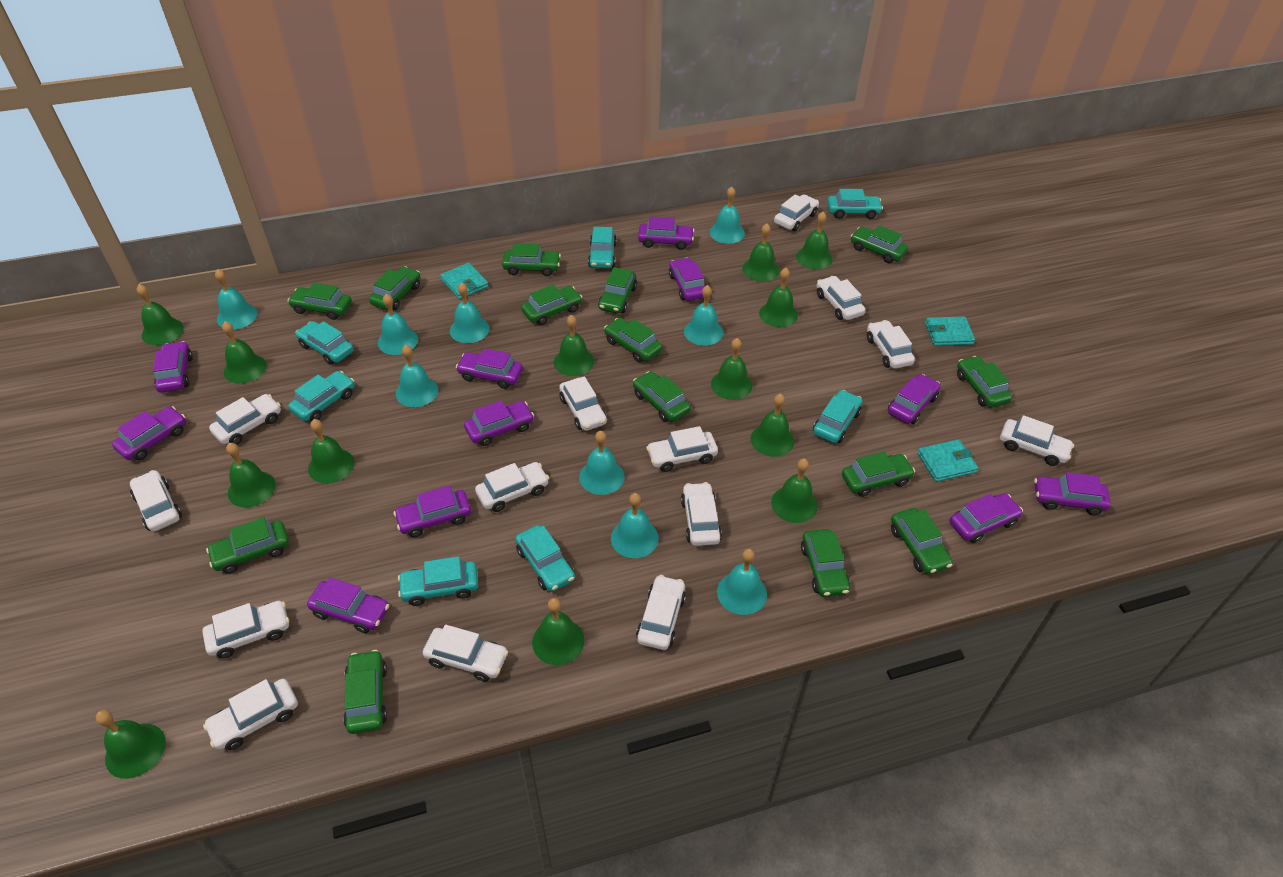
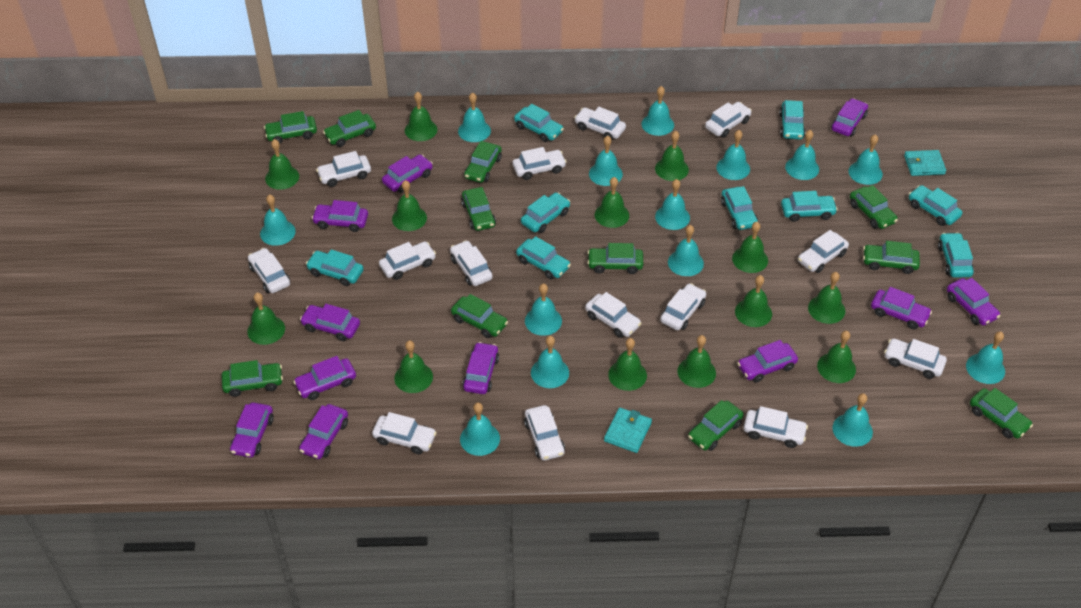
green car: 14 -> 11
turquoise bell: 9 -> 14
turquoise car: 7 -> 9
turquoise wallet: 3 -> 2

